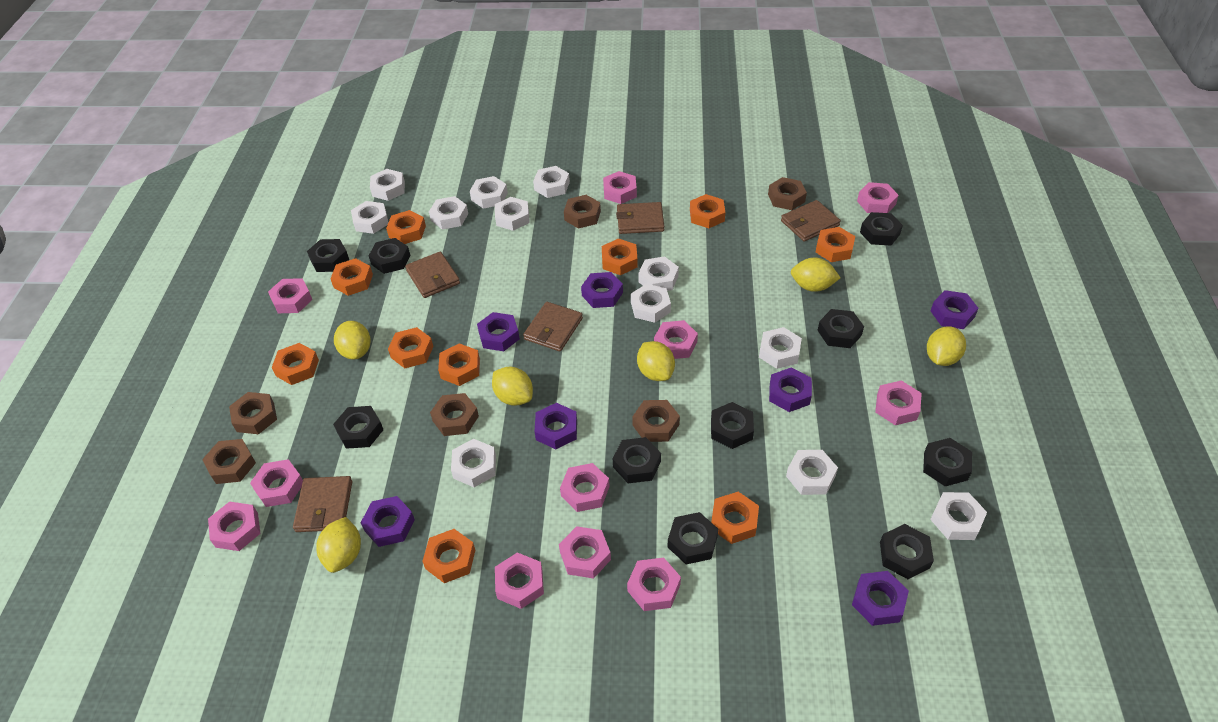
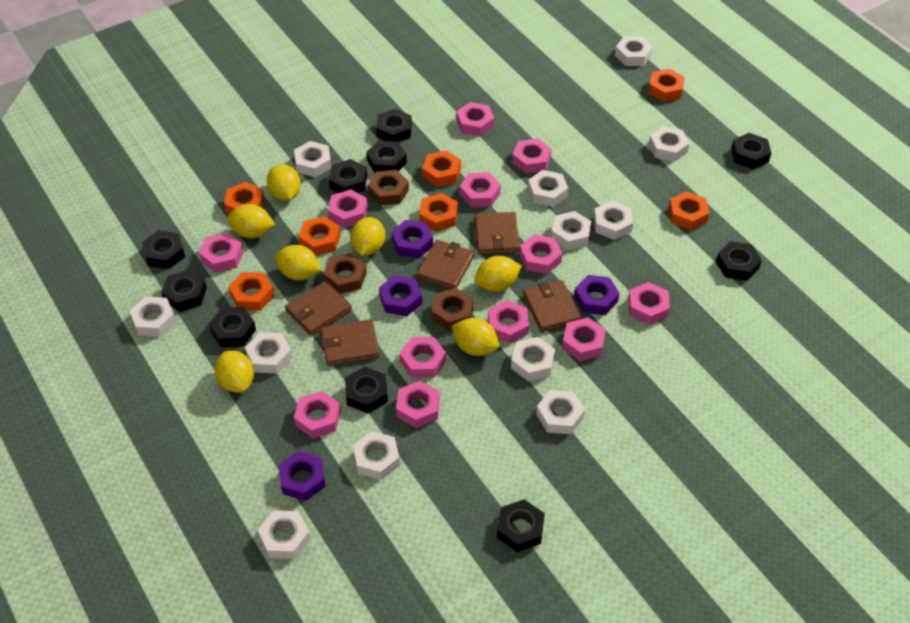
brown nut: 6 -> 3
orange nut: 10 -> 7
pink nut: 11 -> 12
purple nut: 7 -> 4
yellow lemon: 6 -> 7

